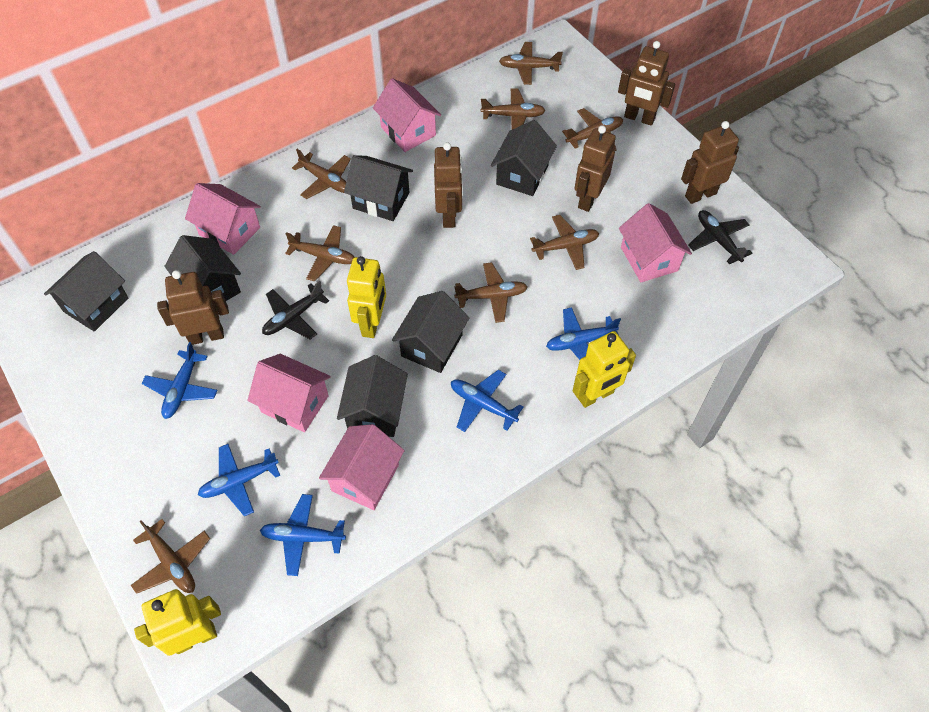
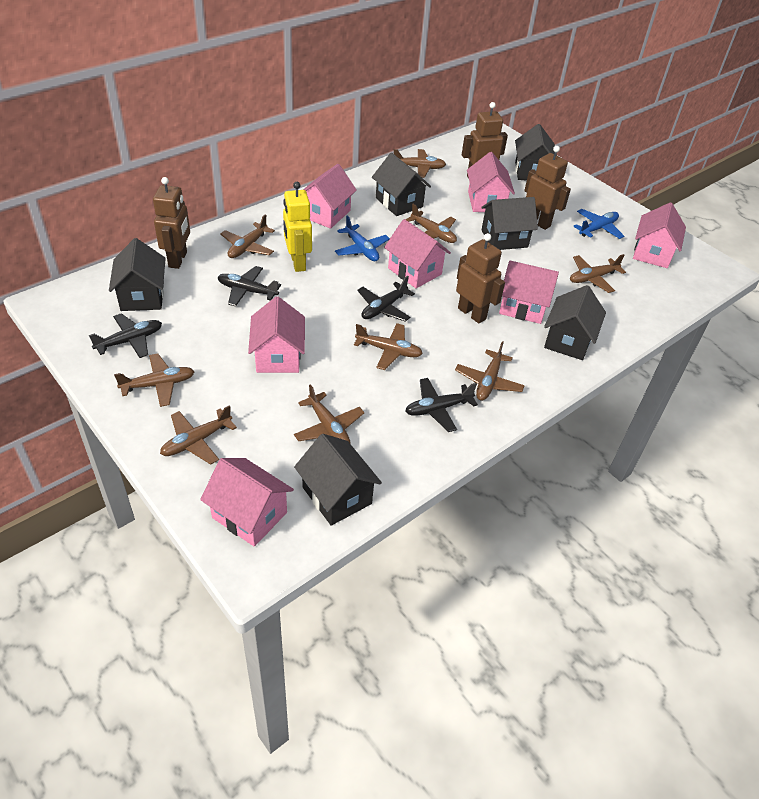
black plane: 2 -> 4
blue plane: 5 -> 2
brown plane: 8 -> 9
brown robot: 5 -> 4
pink house: 5 -> 7
yellow robot: 3 -> 1

